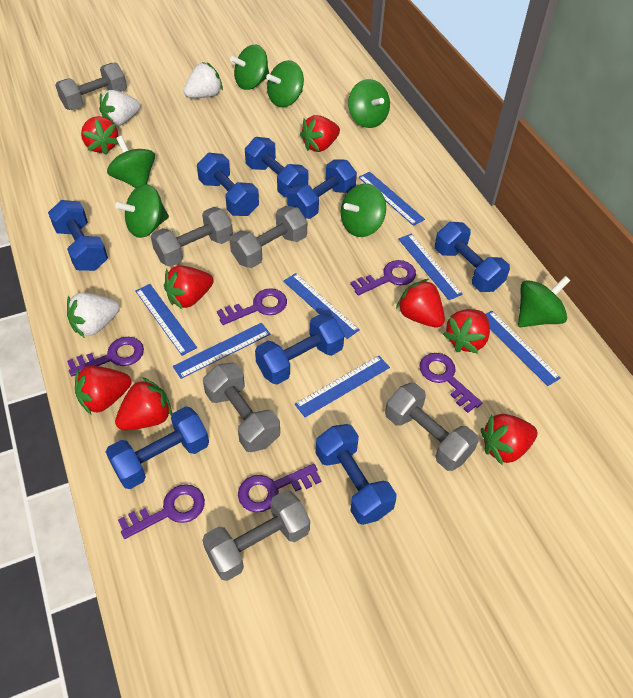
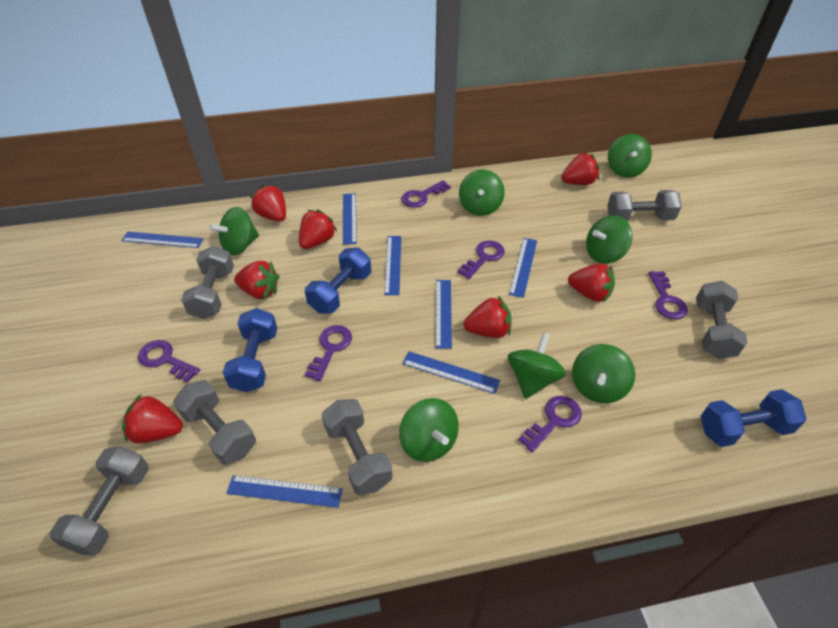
blue dumbbell: 8 -> 3
red strawberry: 8 -> 7
white strawberry: 3 -> 0

